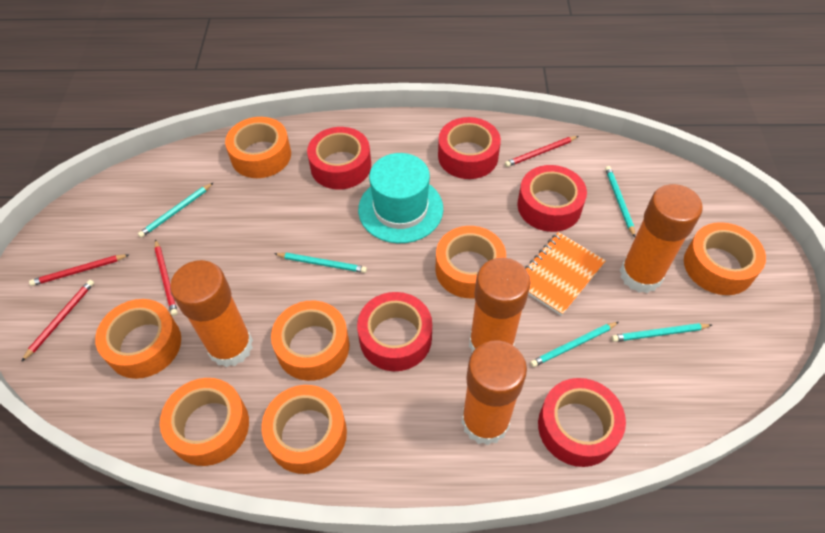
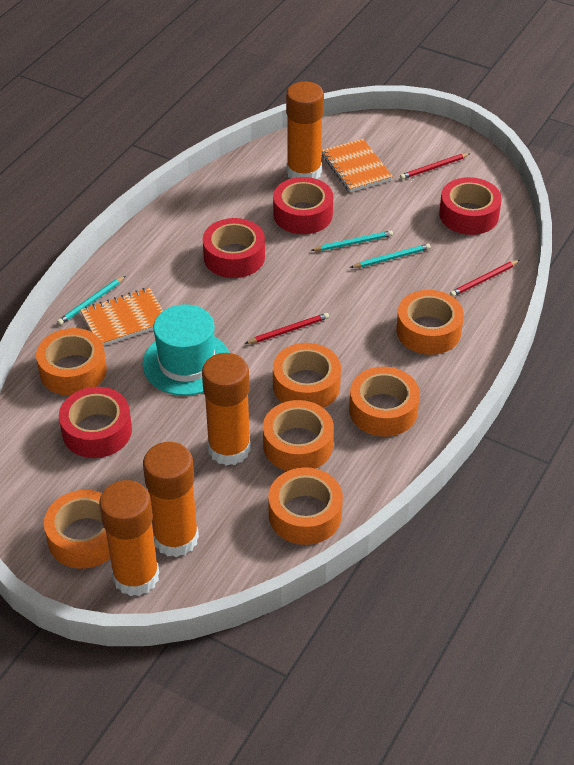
orange notebook: 1 -> 2
red pencil: 4 -> 3
red tape: 5 -> 4
turquoise pencil: 5 -> 3

